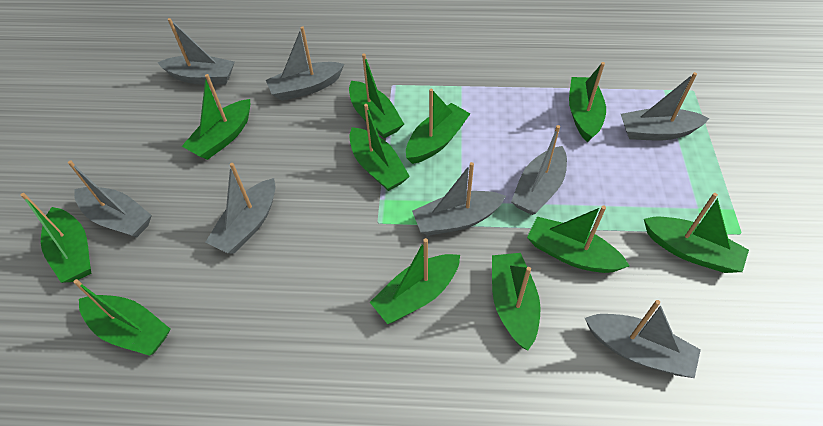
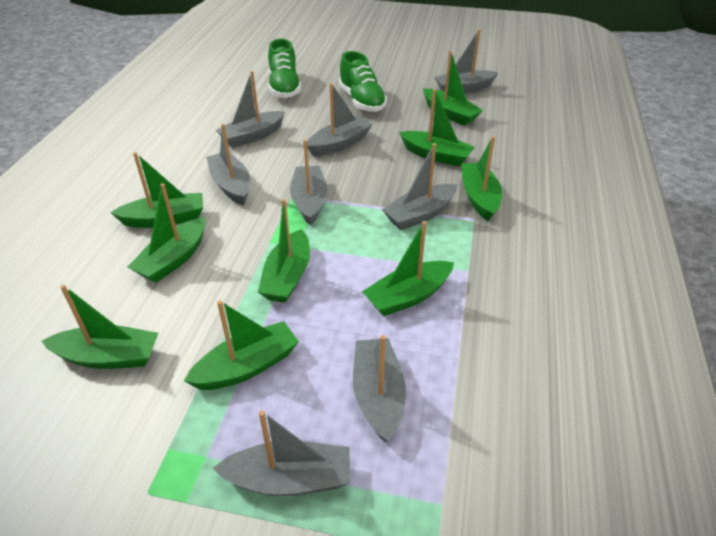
green boat: 11 -> 9
green shoe: 0 -> 2

